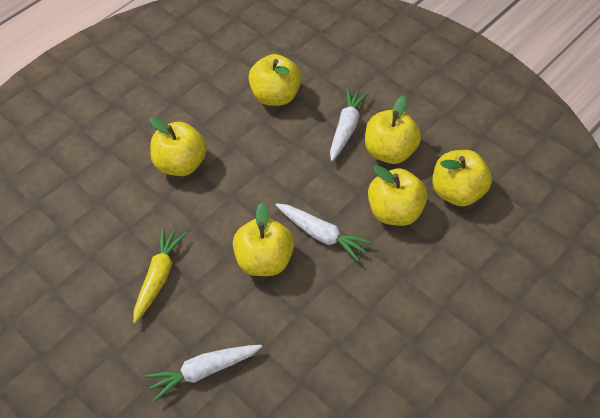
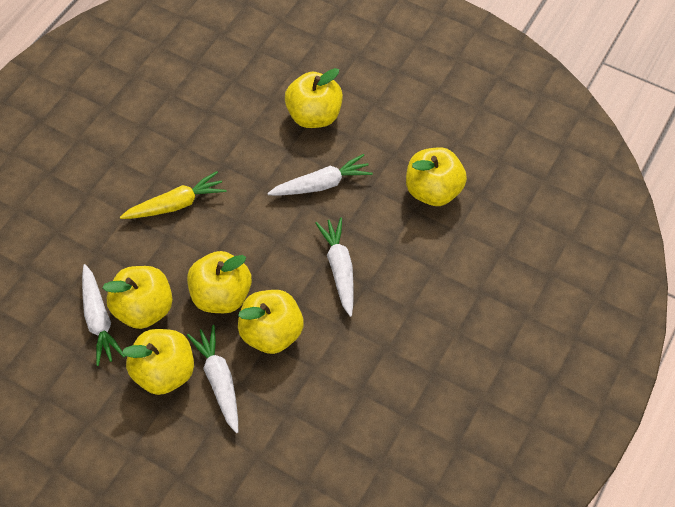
white carrot: 3 -> 4

